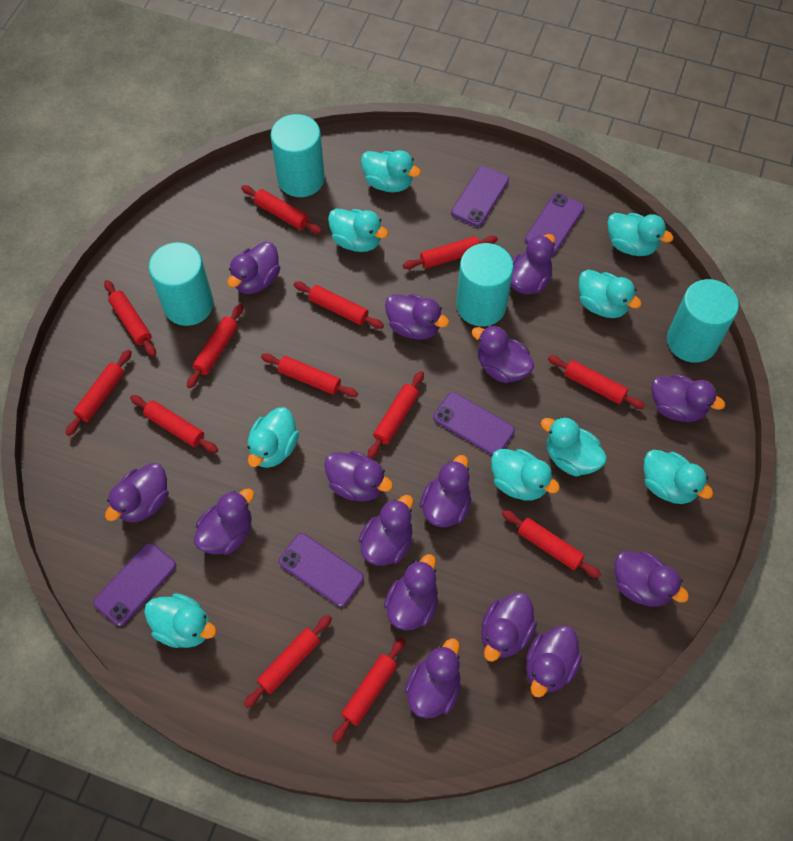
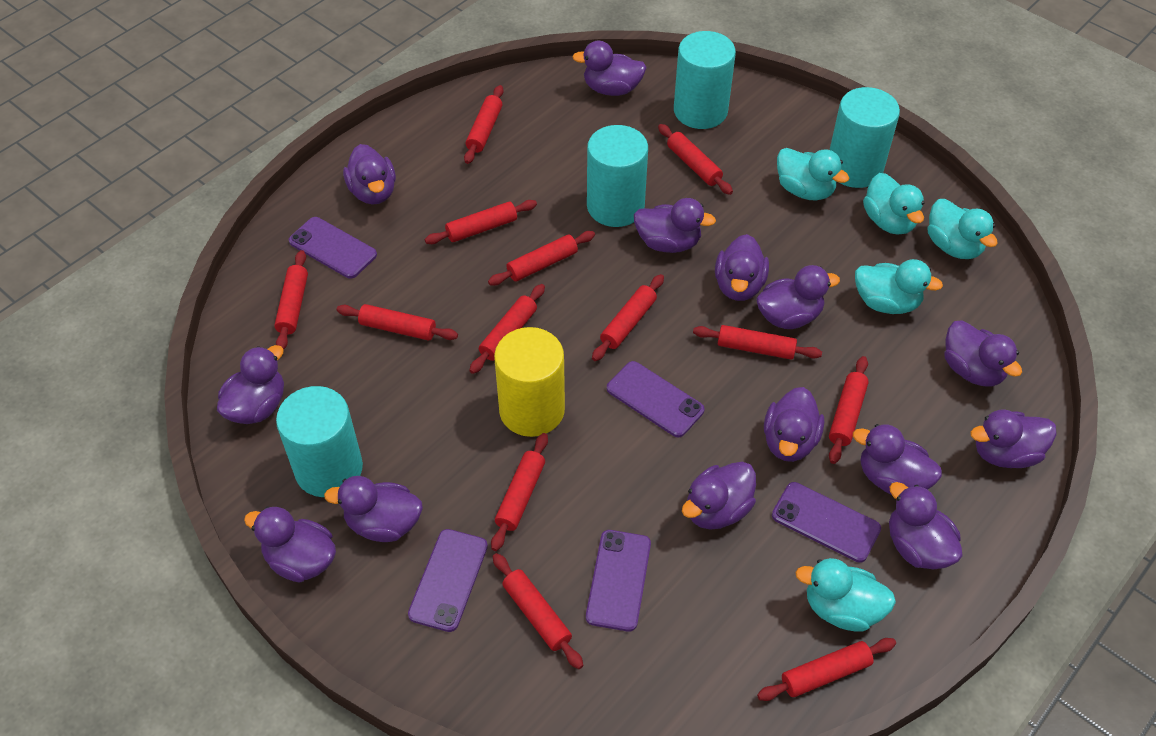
purple duck: 15 -> 14
turquoise duck: 9 -> 5
yellow cylinder: 0 -> 1

